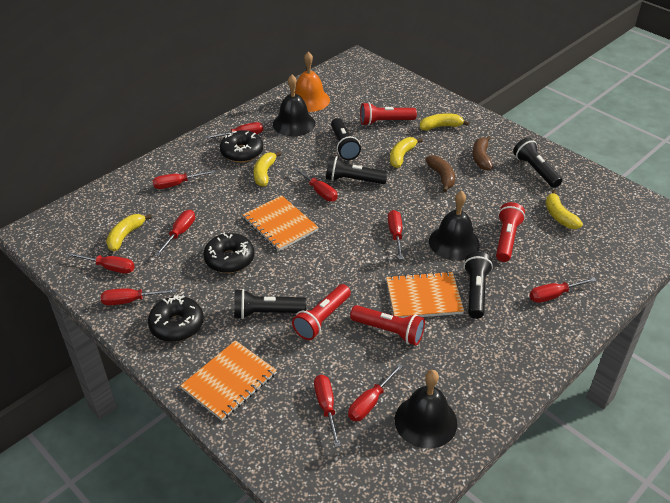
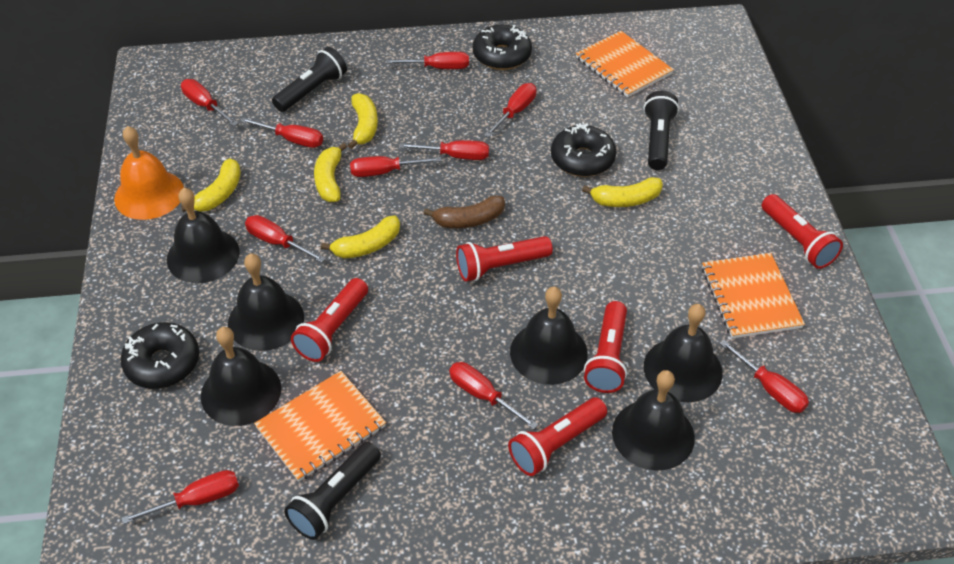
black bell: 3 -> 6
black flashlight: 5 -> 3
brown banana: 2 -> 1
red flashlight: 4 -> 5

